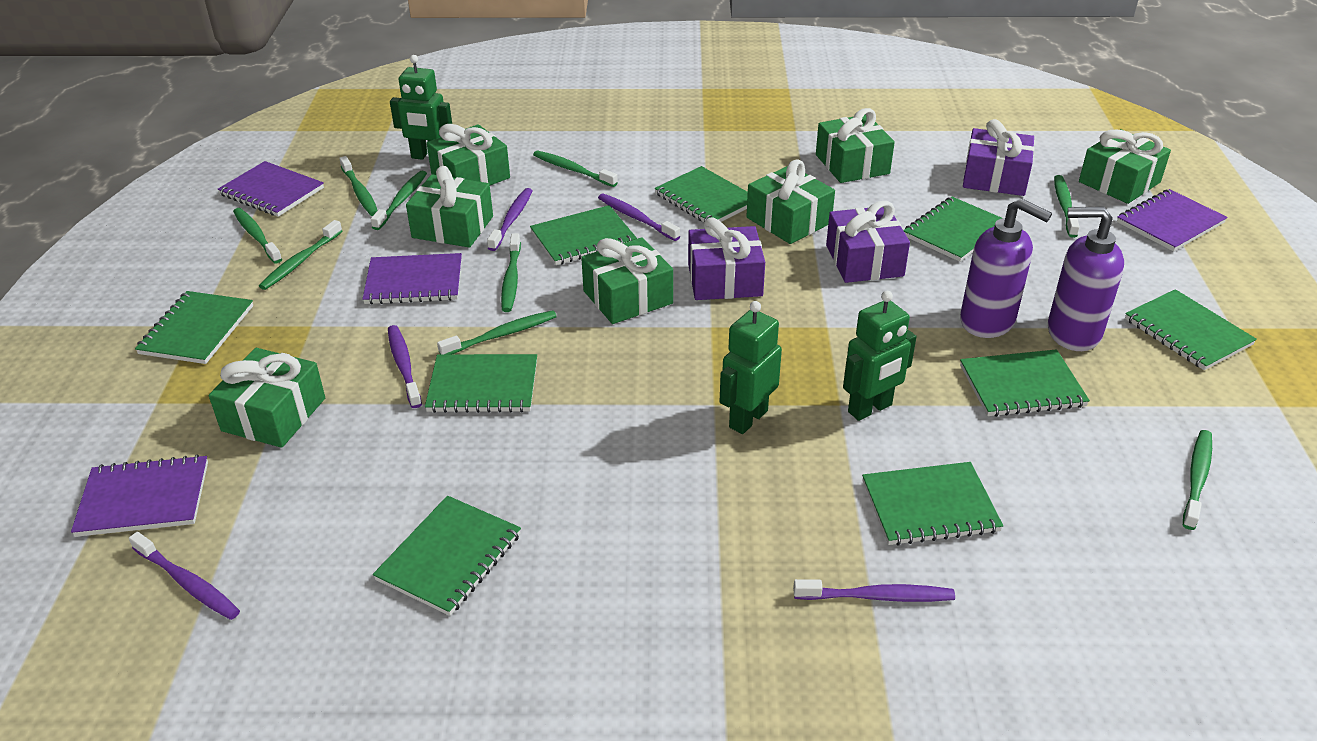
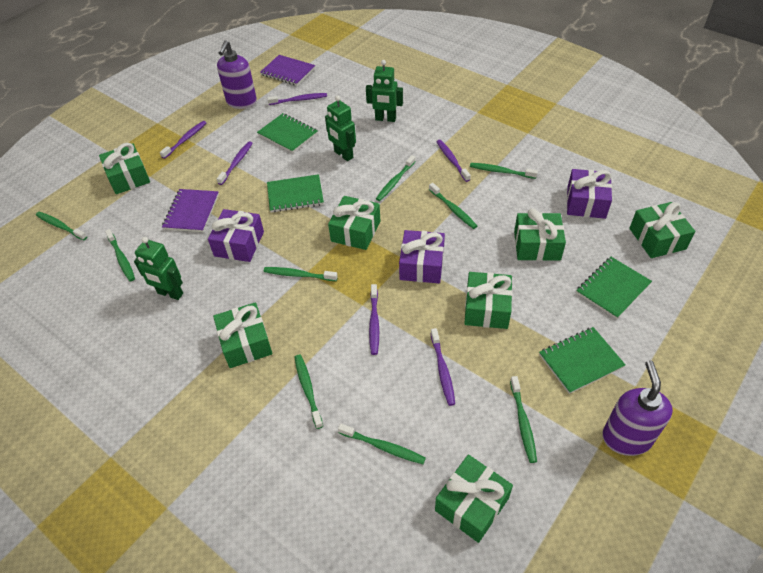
green notebook: 9 -> 4
purple notebook: 4 -> 2
purple toothbrush: 5 -> 6

